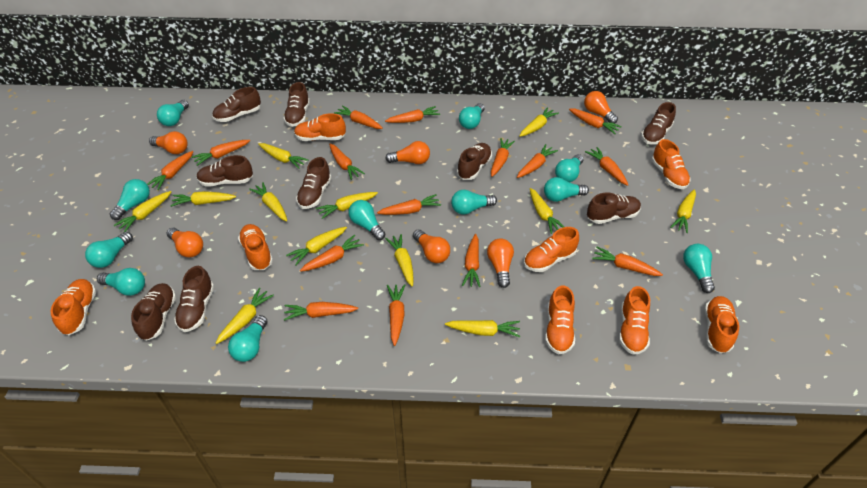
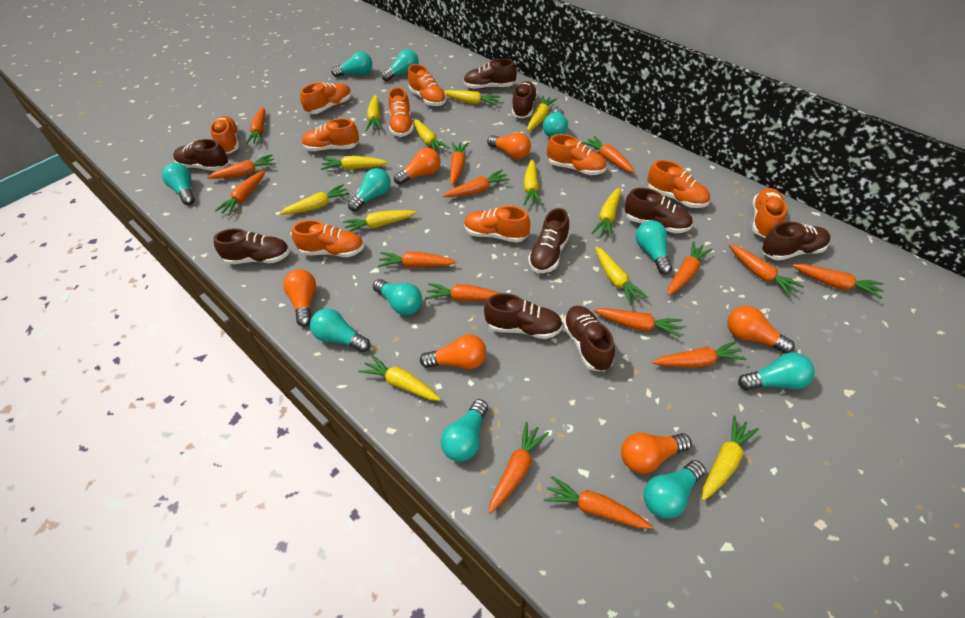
orange shoe: 8 -> 10

